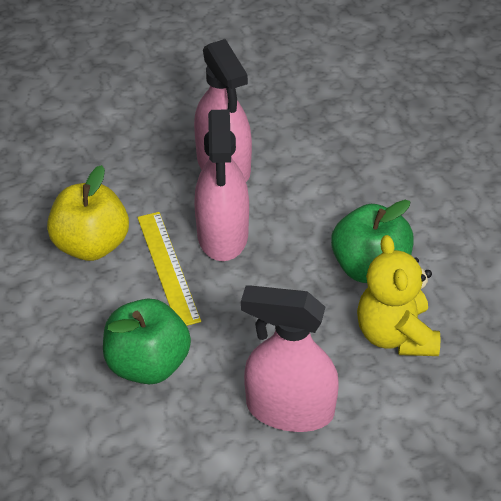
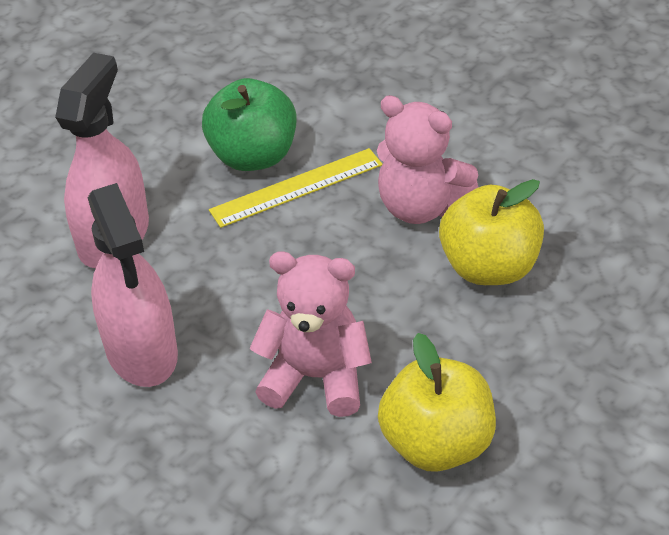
green apple: 2 -> 1
pink spray bottle: 3 -> 2
pink teddy bear: 0 -> 2
yellow apple: 1 -> 2
yellow teddy bear: 1 -> 0

